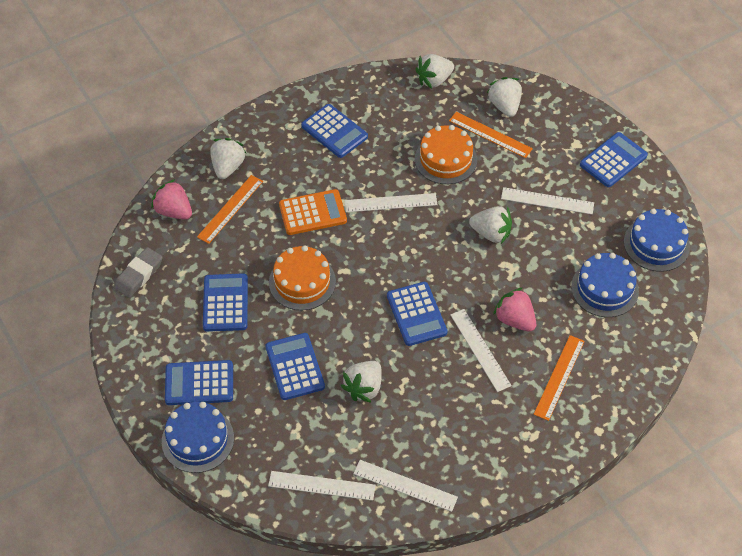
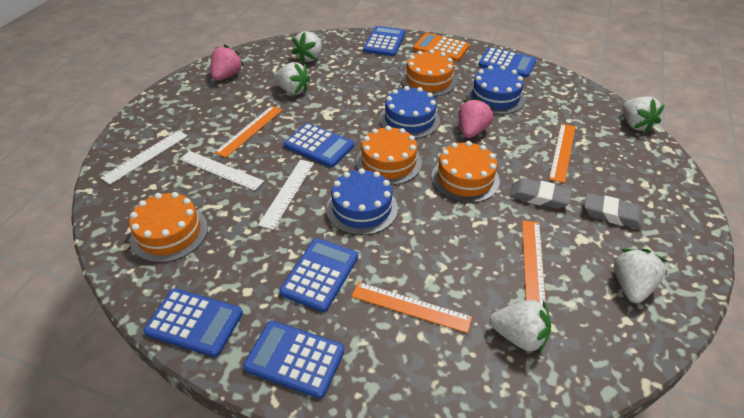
grey eraser: 1 -> 2
orange cake: 2 -> 4
orange ruler: 3 -> 4
white ruler: 5 -> 3

